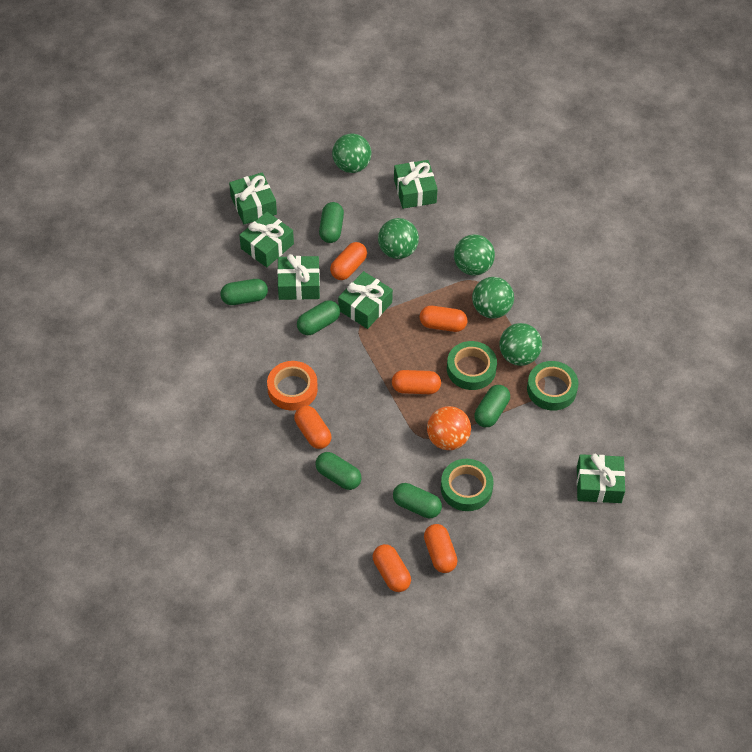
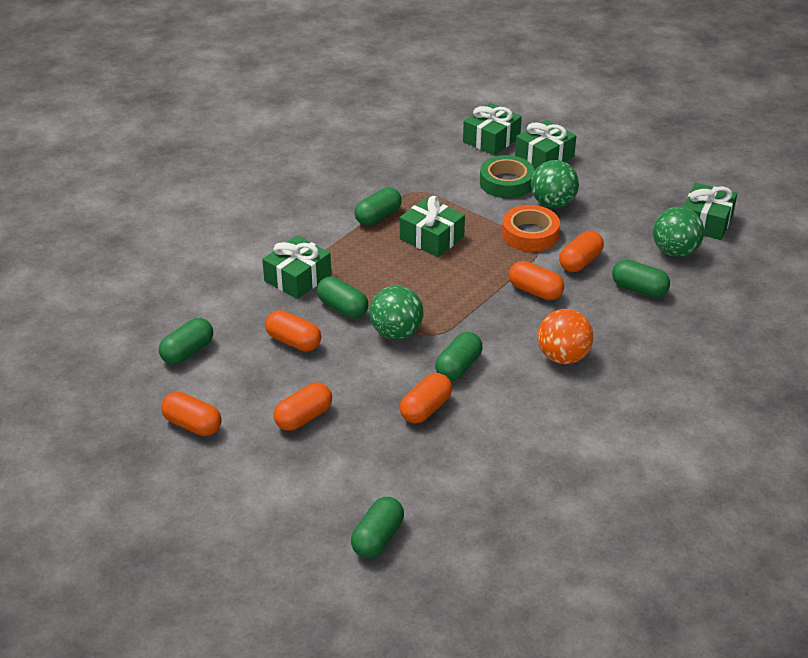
green ball: 5 -> 3
green gift: 6 -> 5
green tape: 3 -> 1

